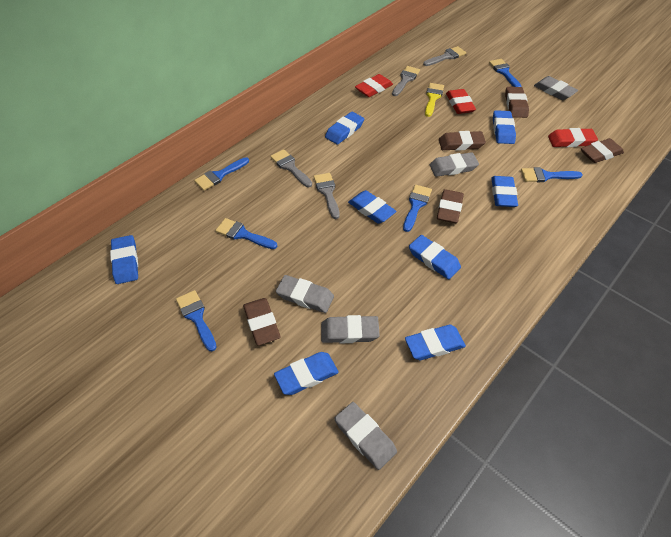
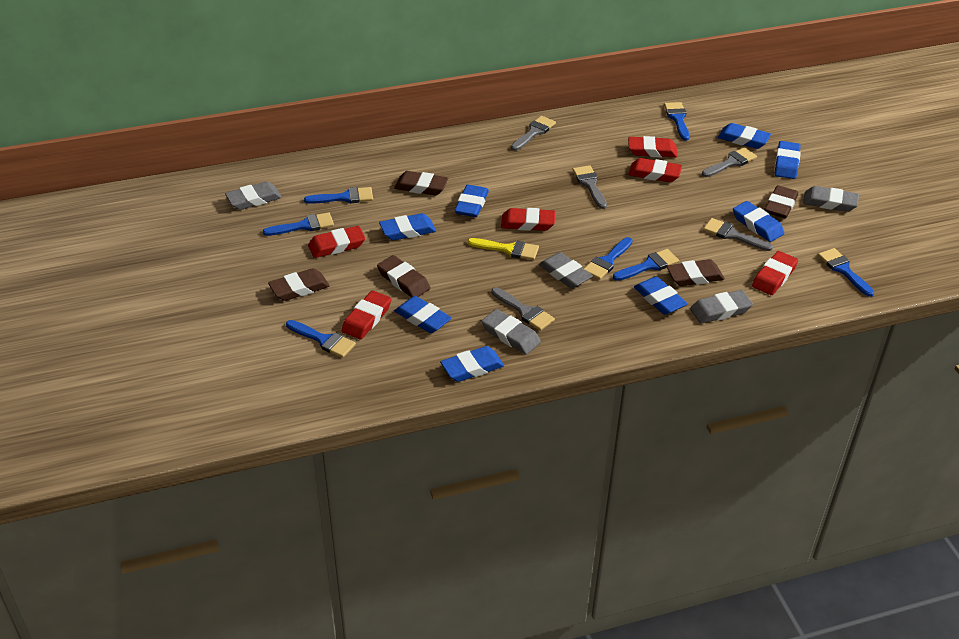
blue brush: 6 -> 7
grey brush: 4 -> 5
red eraser: 3 -> 6

